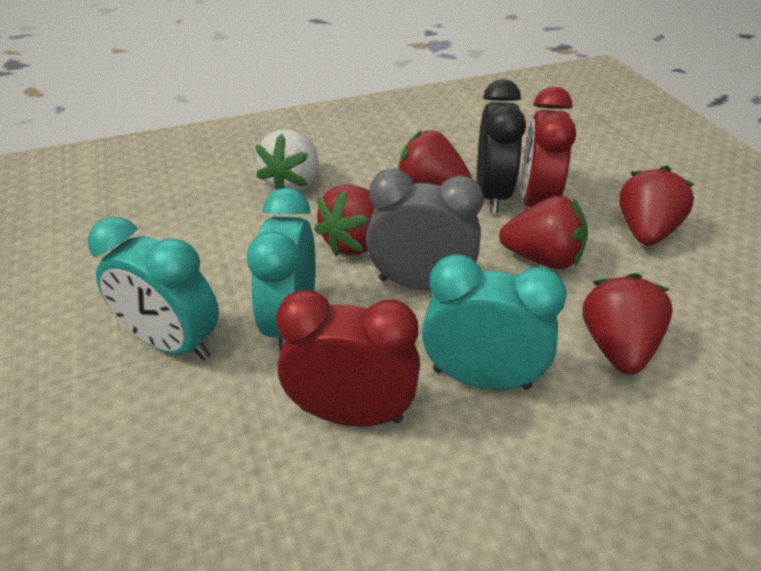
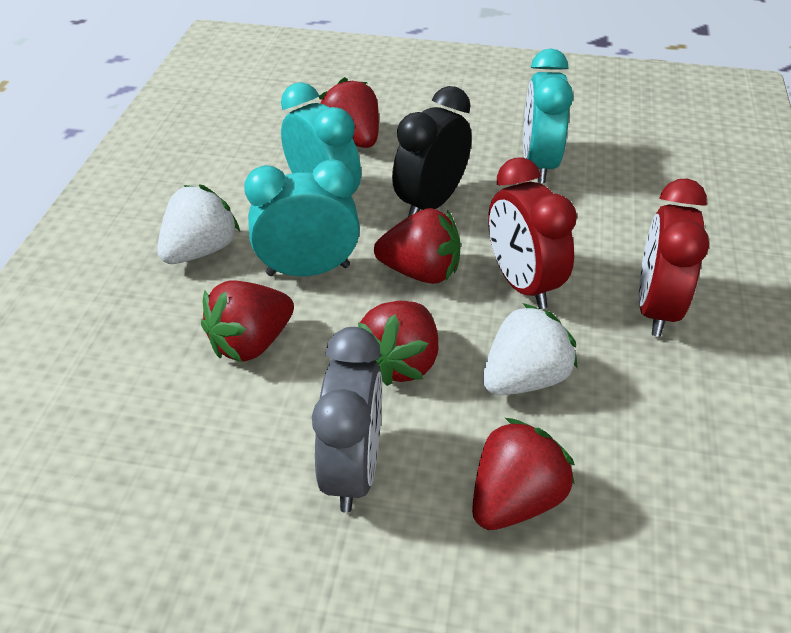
white strawberry: 1 -> 2

